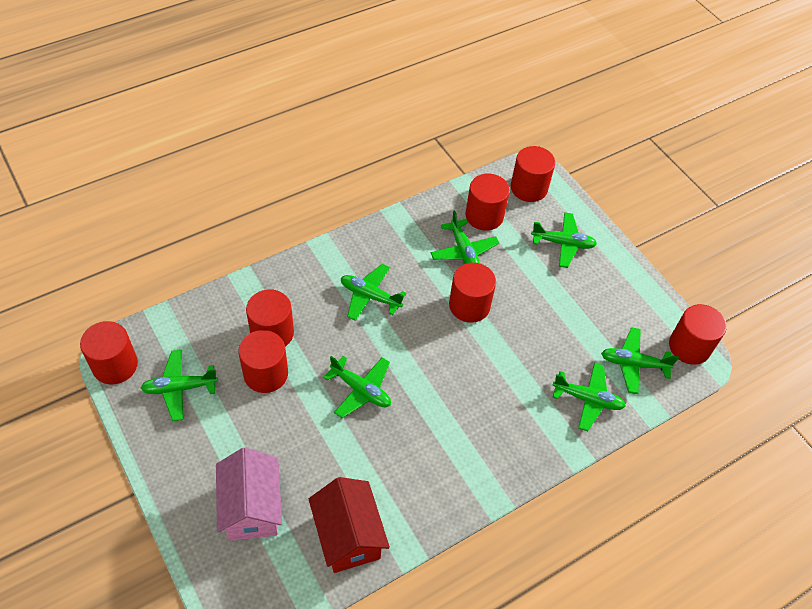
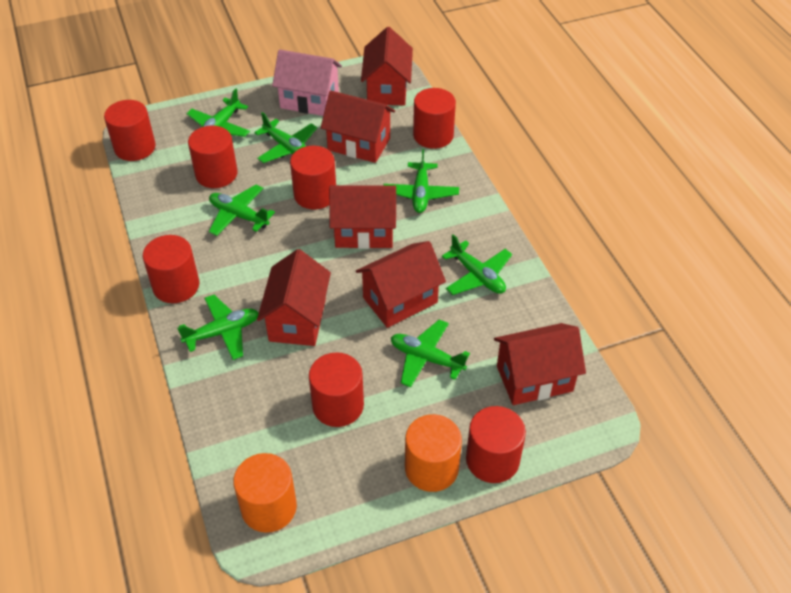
orange cylinder: 0 -> 2
red house: 1 -> 6

